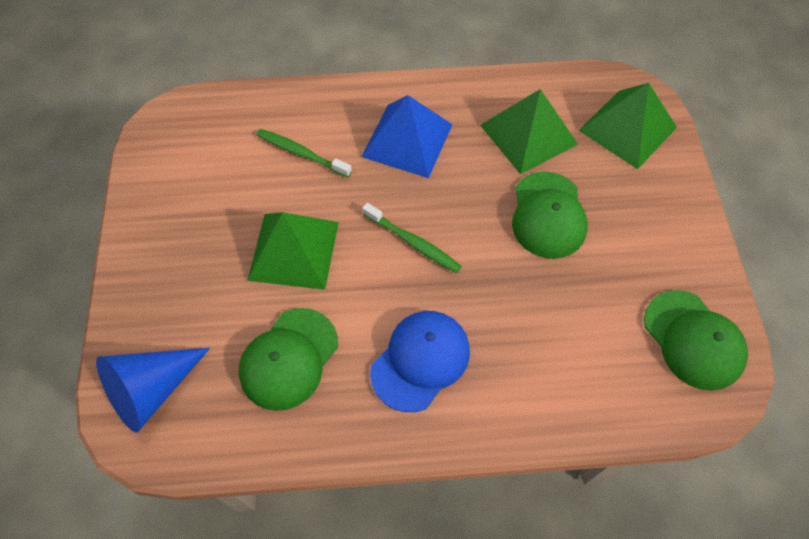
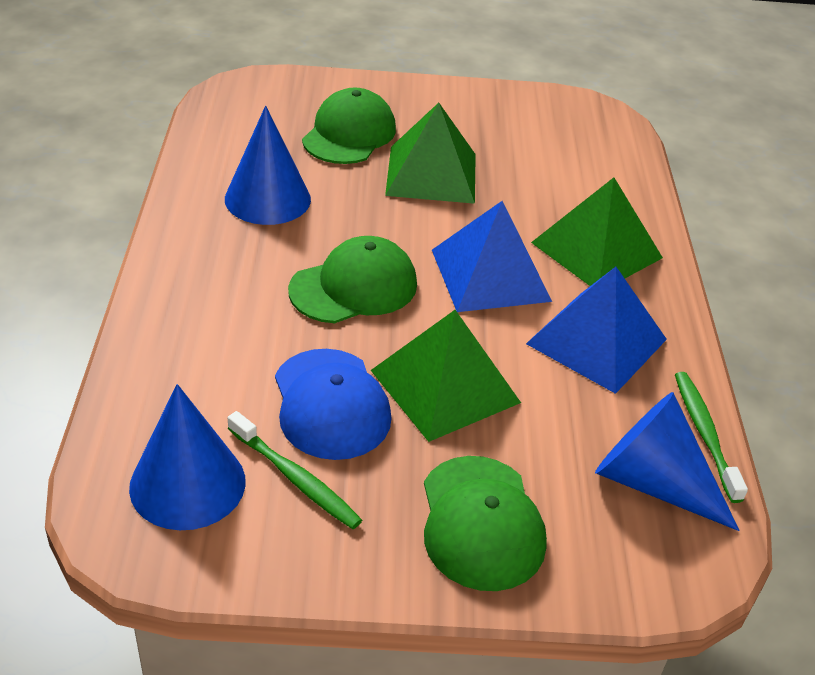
blue cone: 1 -> 3
blue pyramid: 1 -> 2

